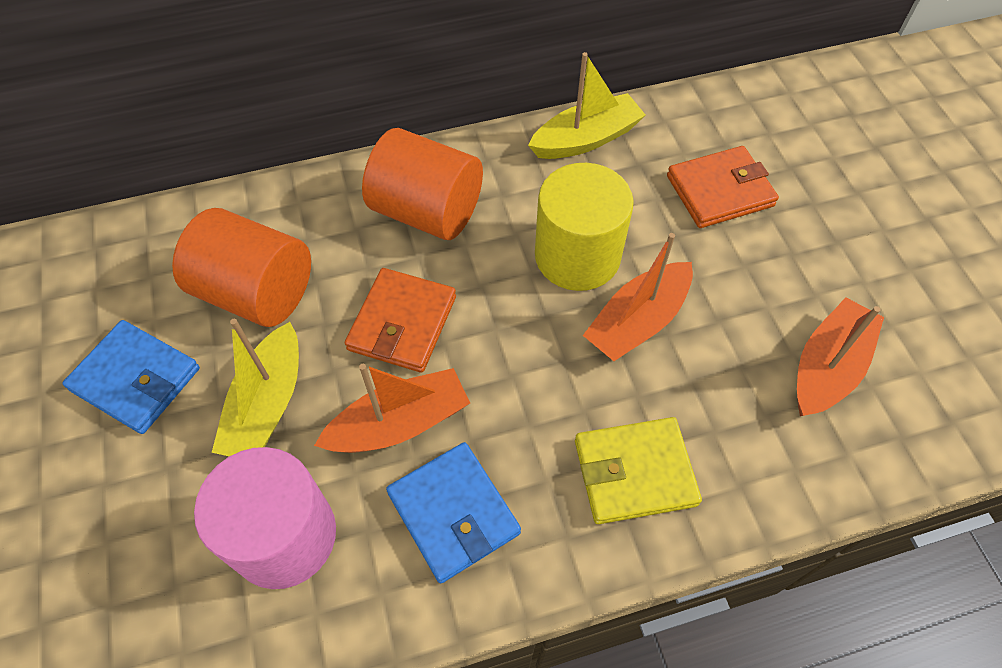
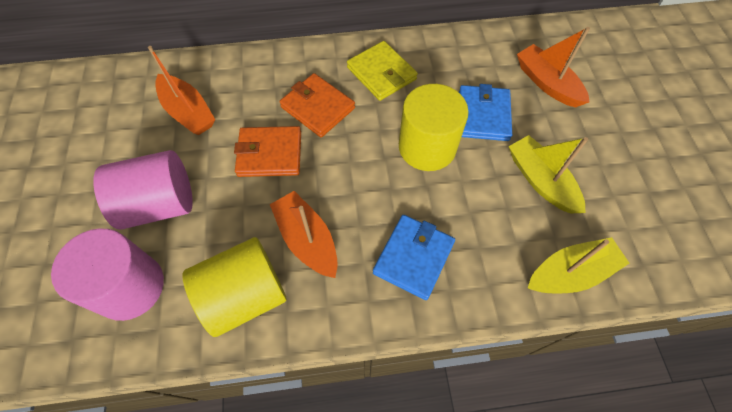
orange cylinder: 2 -> 0
pink cylinder: 1 -> 2
yellow cylinder: 1 -> 2

